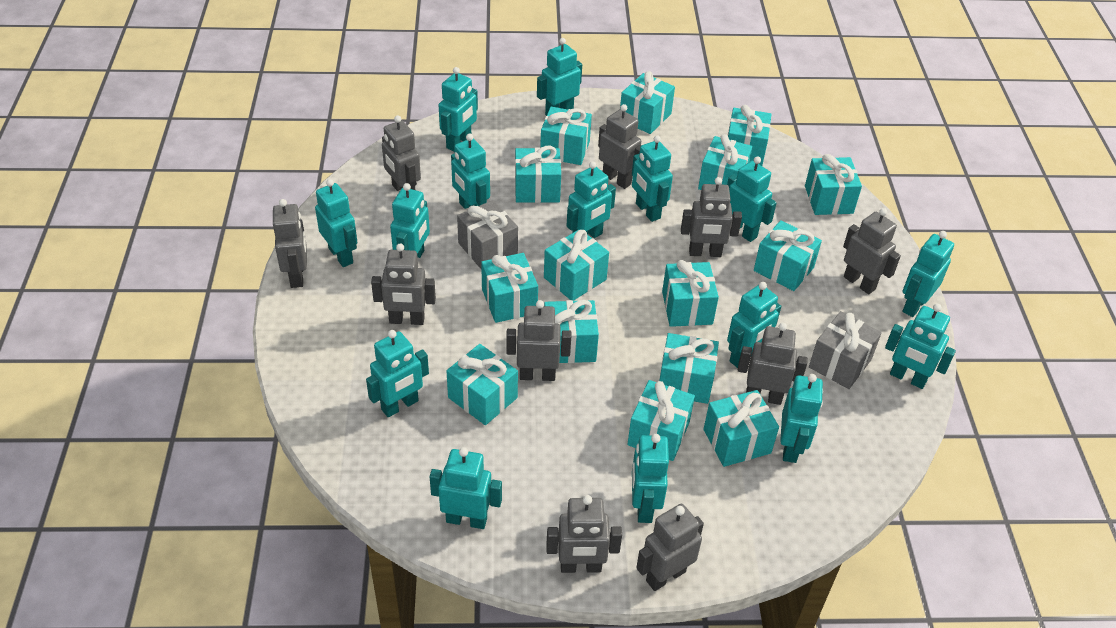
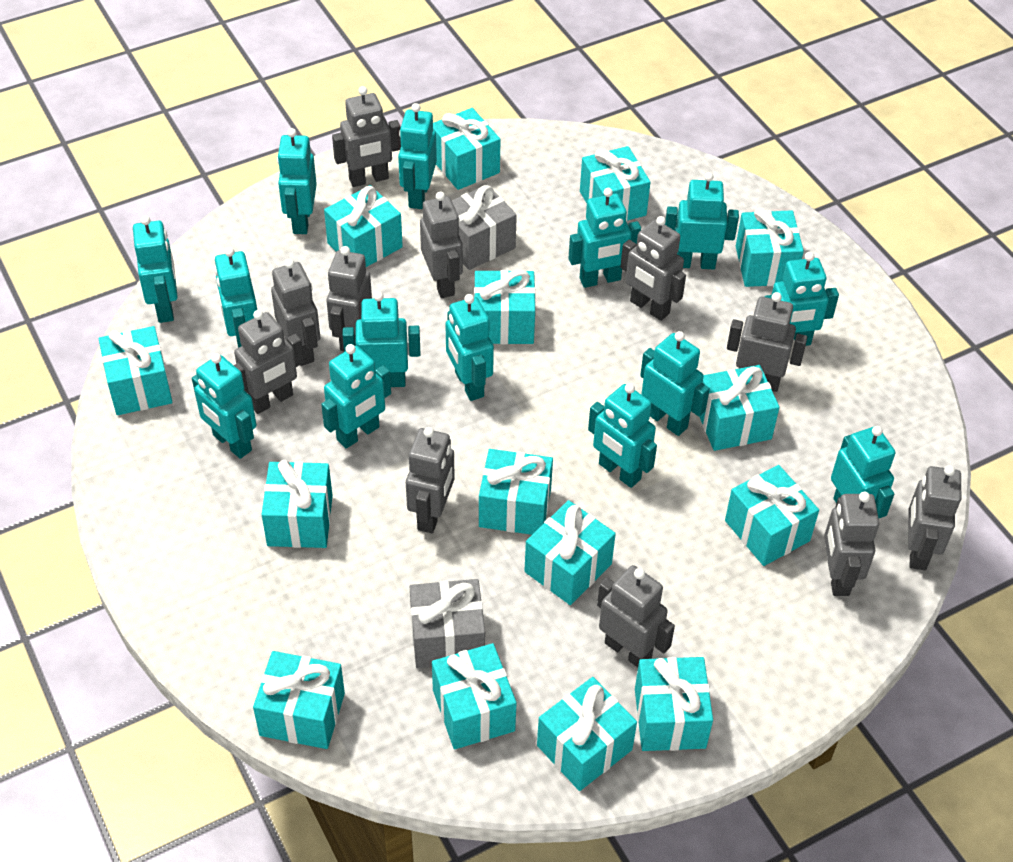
grey robot: 10 -> 11
turquoise robot: 15 -> 14

